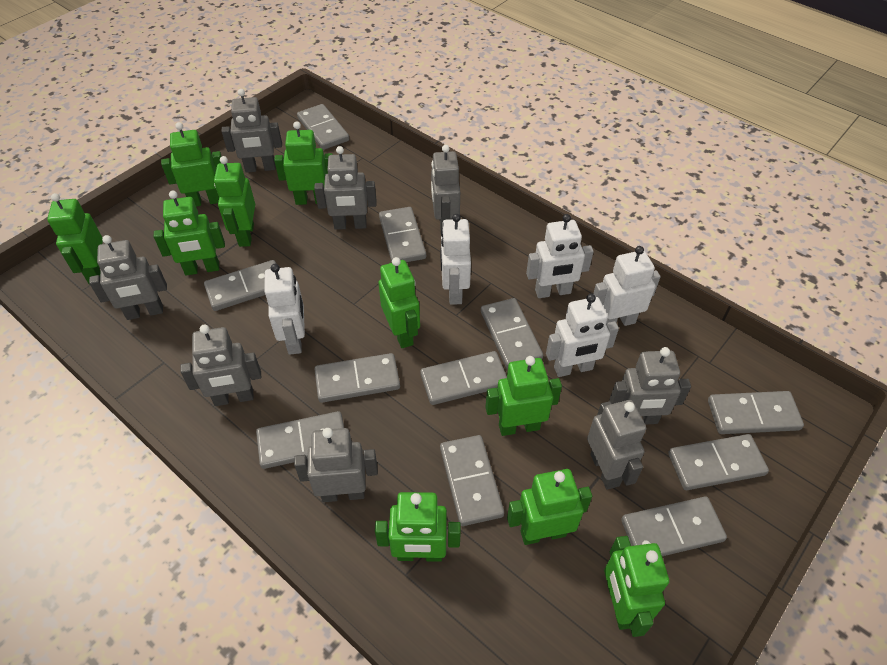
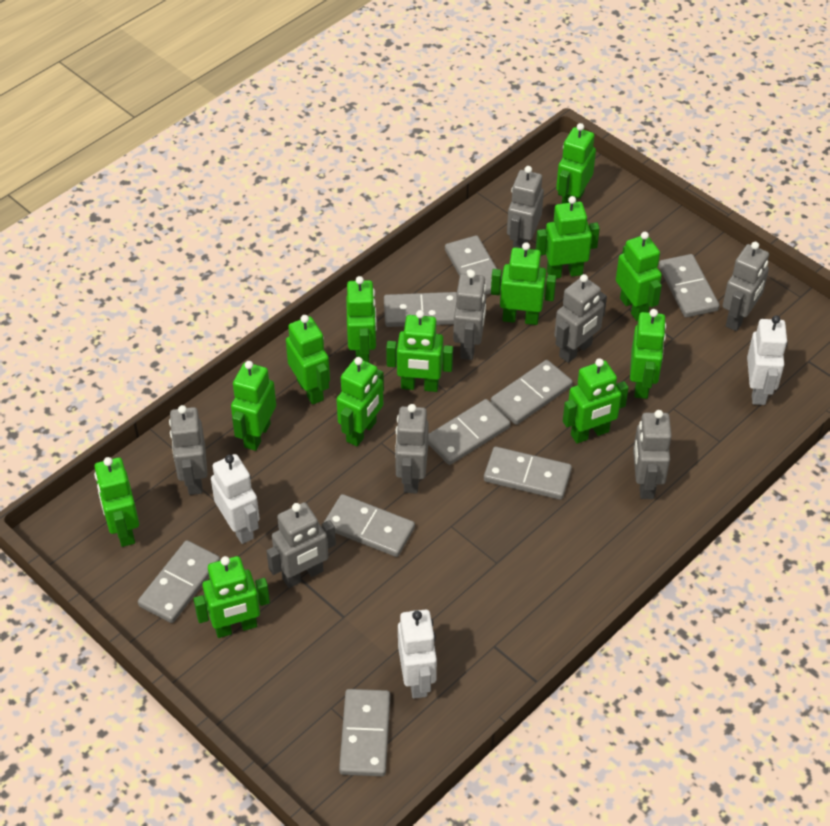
green robot: 10 -> 13
grey domino: 11 -> 9
white robot: 5 -> 3

